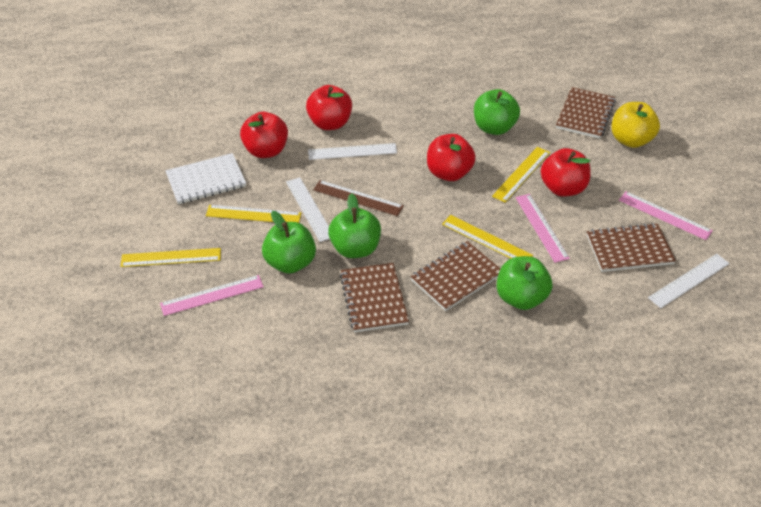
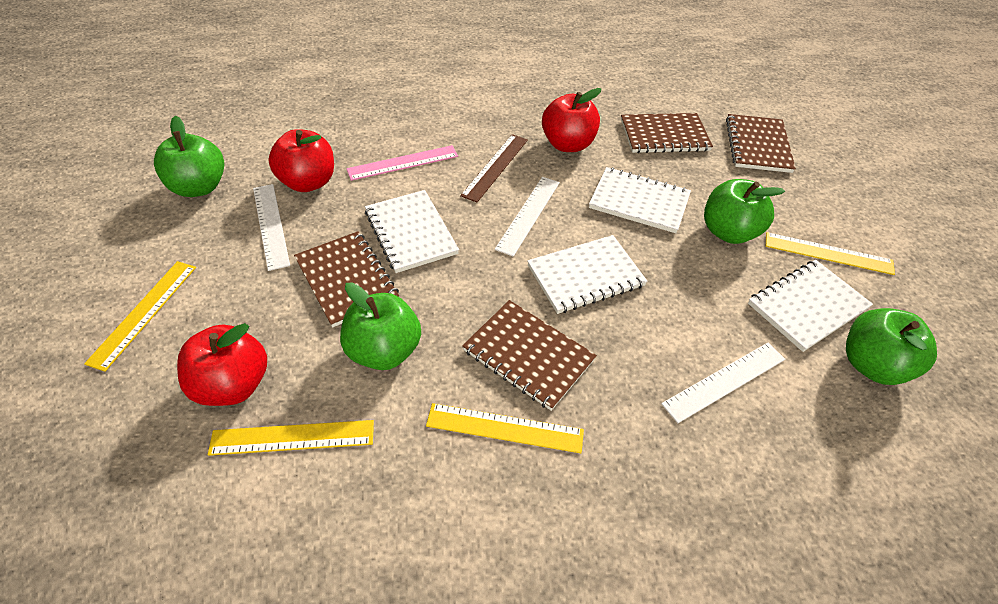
pink ruler: 3 -> 1
red apple: 4 -> 3
white notebook: 1 -> 4
yellow apple: 1 -> 0

